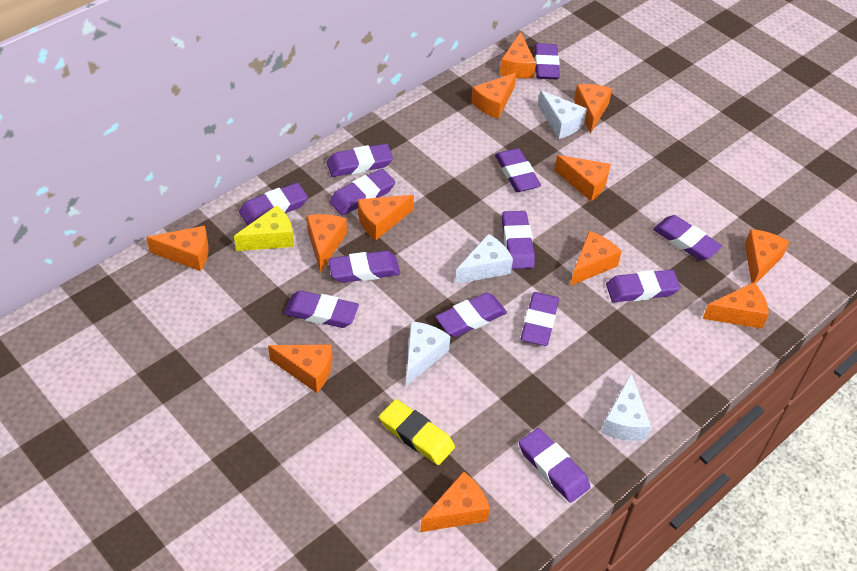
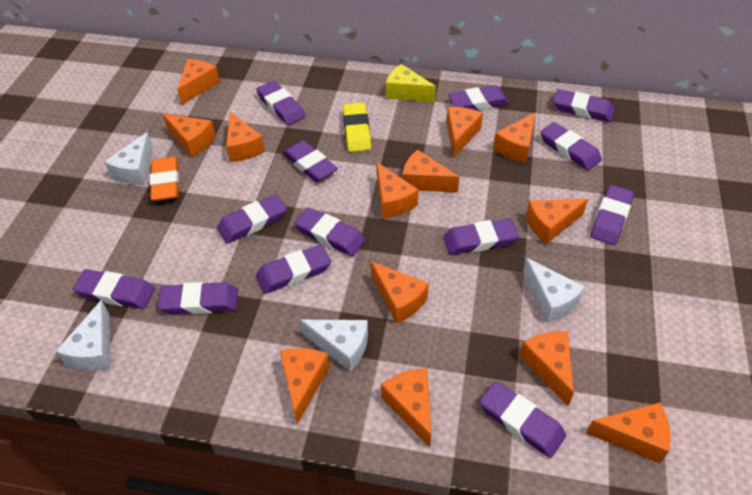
orange cheese: 12 -> 13
orange eraser: 0 -> 1

